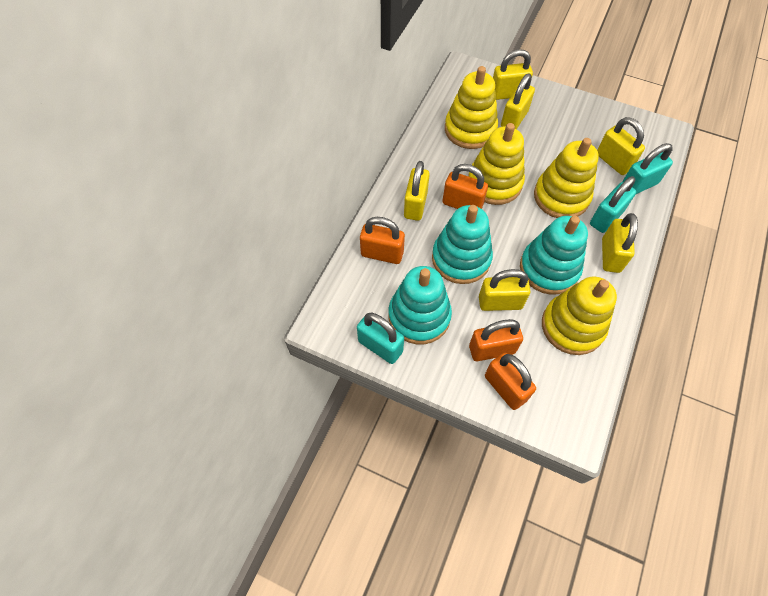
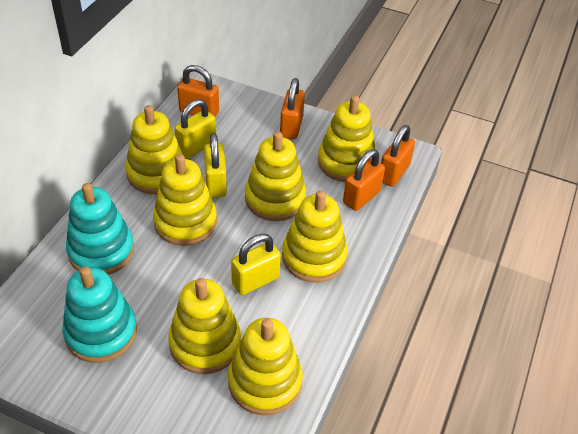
turquoise padlock: 3 -> 0
turquoise stacking toy: 3 -> 2
yellow padlock: 6 -> 3
yellow stacking toy: 4 -> 7

